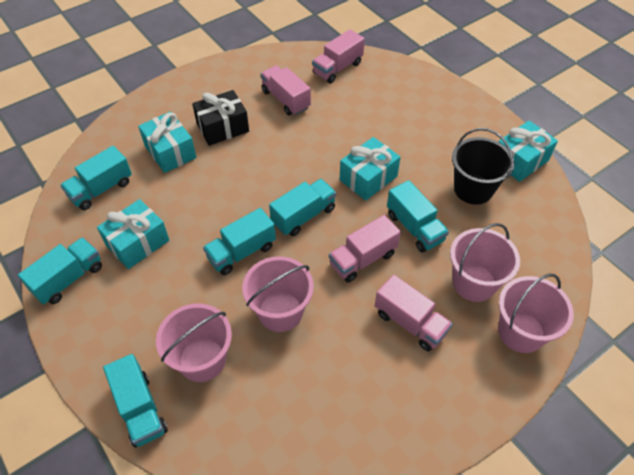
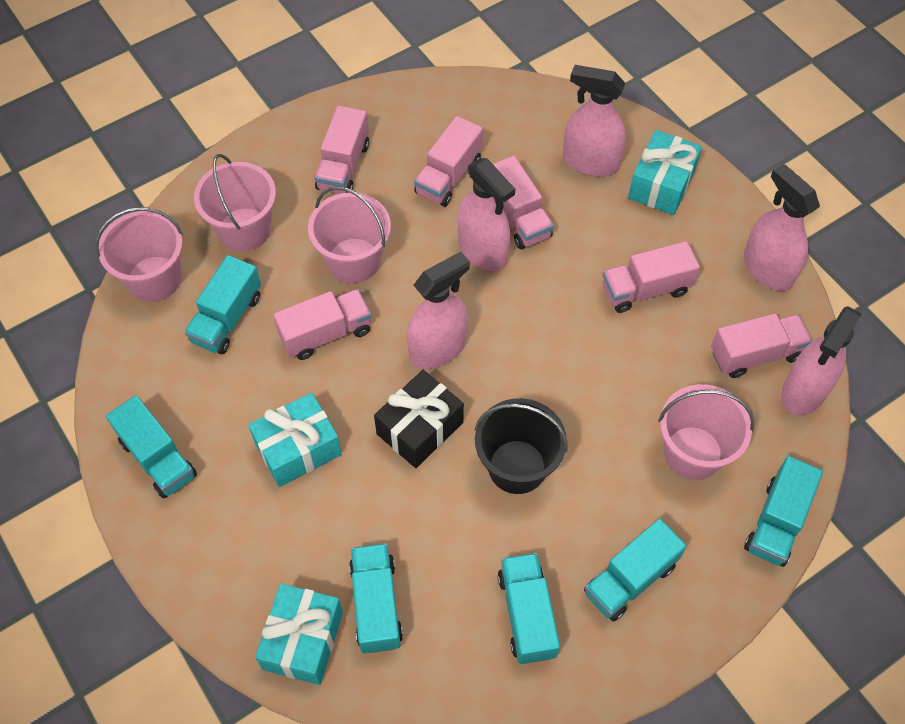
pink spray bottle: 0 -> 5
pink truck: 4 -> 6
turquoise gift: 4 -> 3

